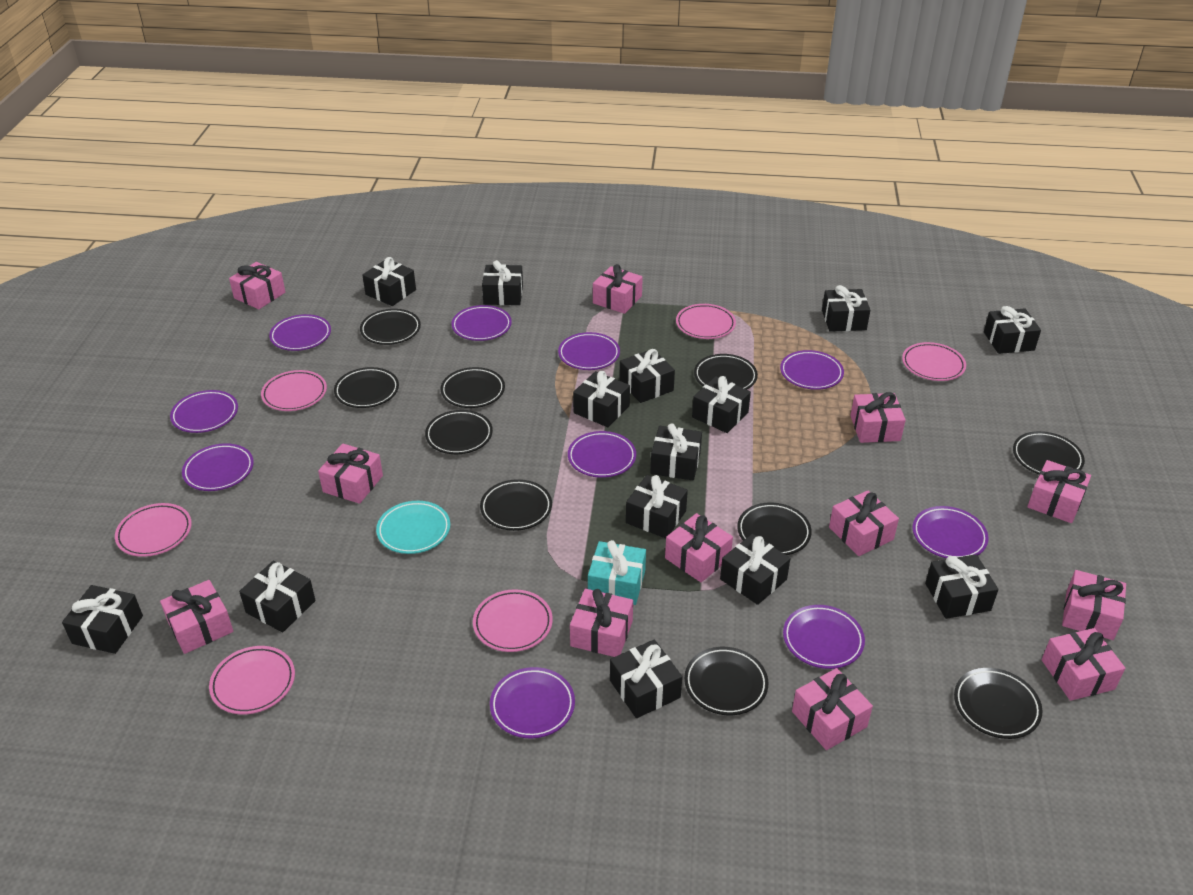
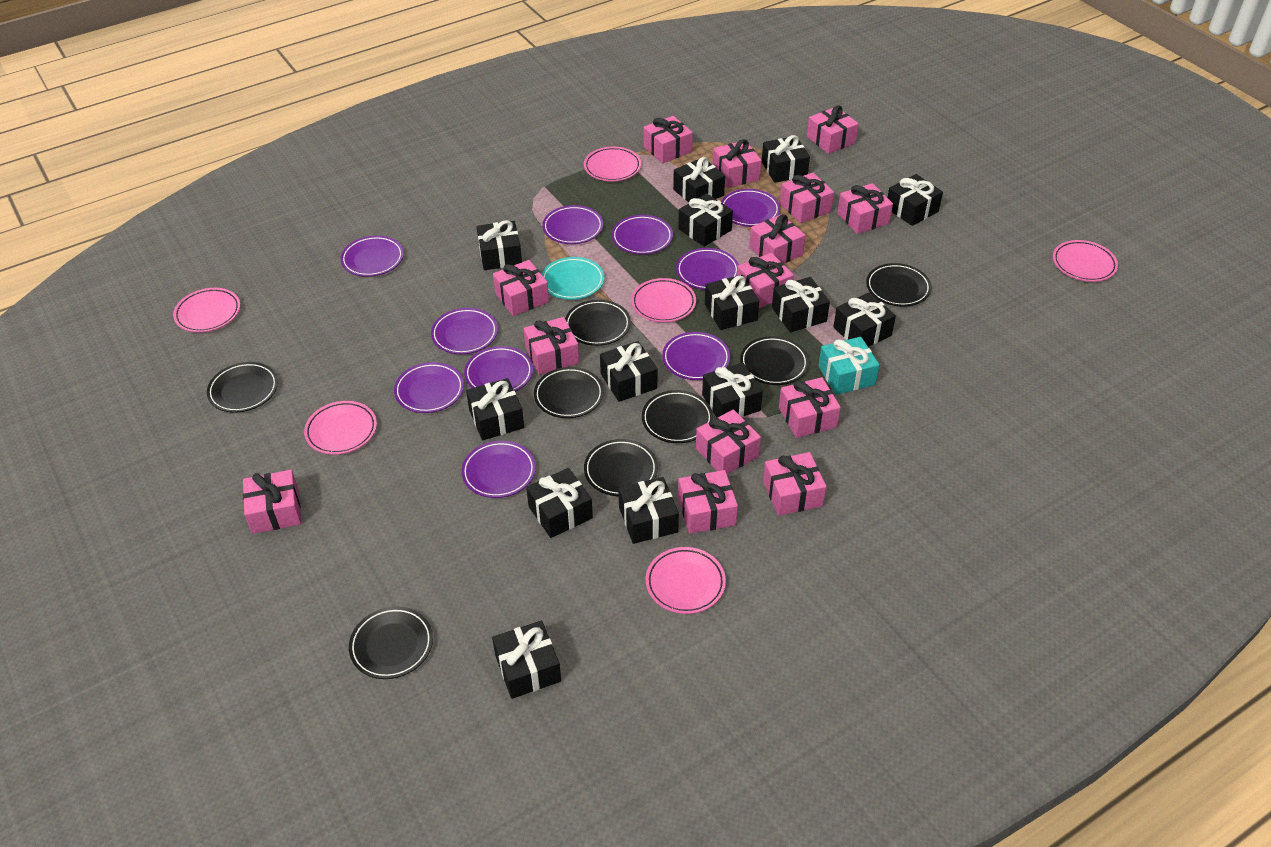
black plate: 10 -> 8
pink gift: 12 -> 14

